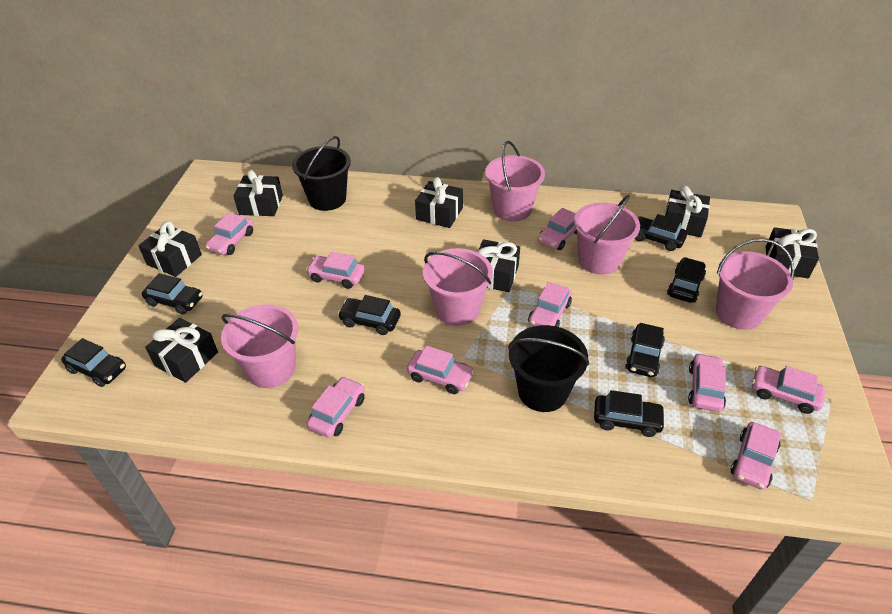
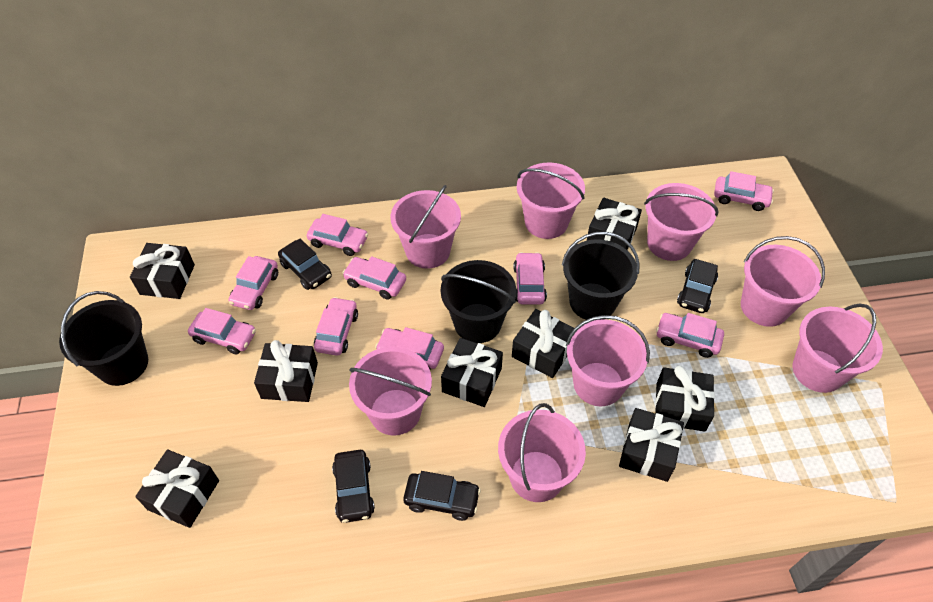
black bucket: 2 -> 3
black car: 7 -> 4
black gift: 7 -> 8
pink bucket: 5 -> 8

